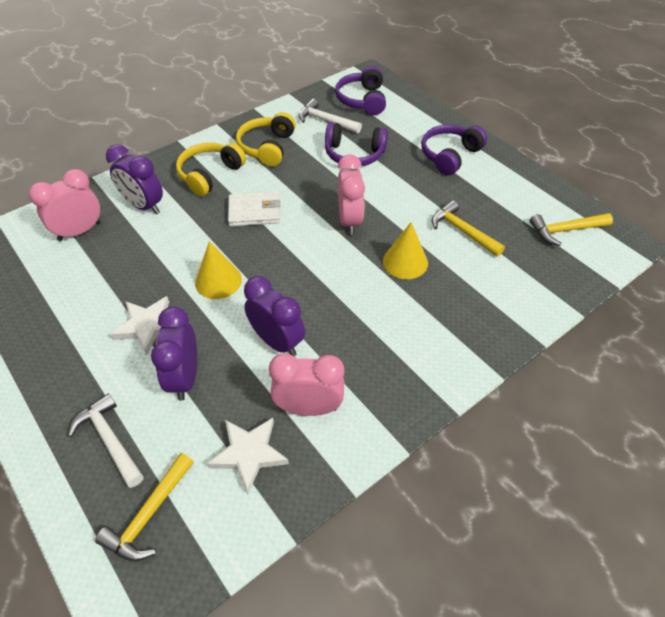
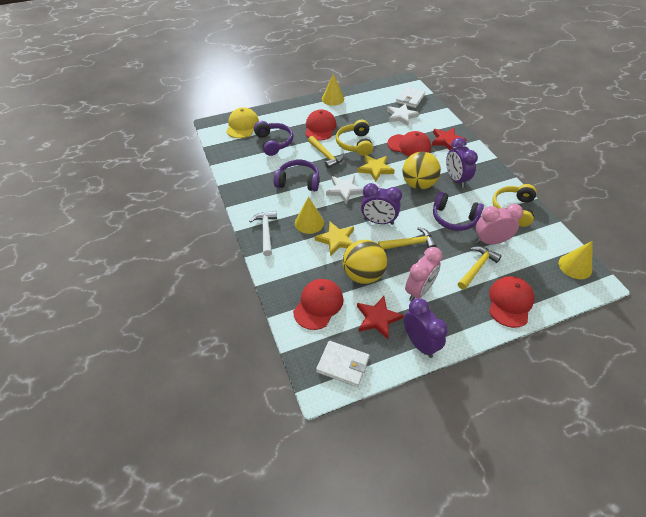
pink clock: 3 -> 2
red cap: 0 -> 4
red star: 0 -> 2
white hammer: 2 -> 1
white wallet: 1 -> 2
yellow ball: 0 -> 2
yellow cap: 0 -> 1
yellow cone: 2 -> 3
yellow star: 0 -> 2

